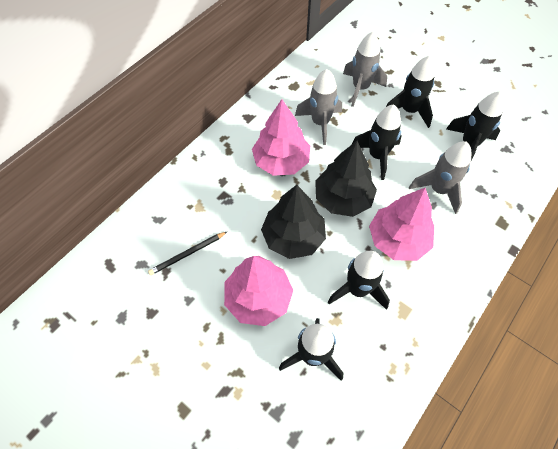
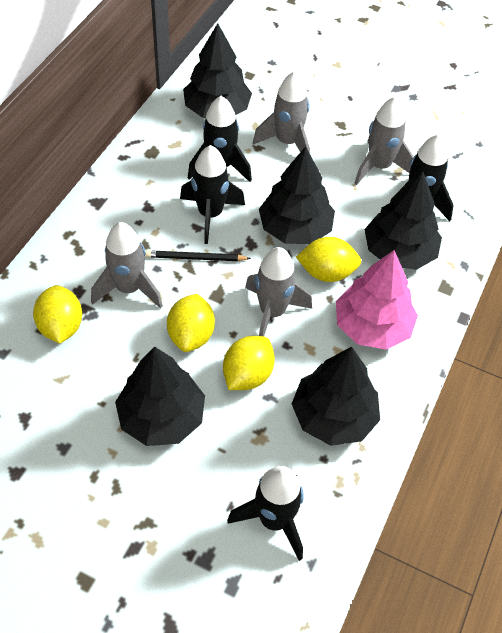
black rocket: 5 -> 4
black tree: 2 -> 5
grey rocket: 3 -> 4
pink tree: 3 -> 1
yellow lemon: 0 -> 4

